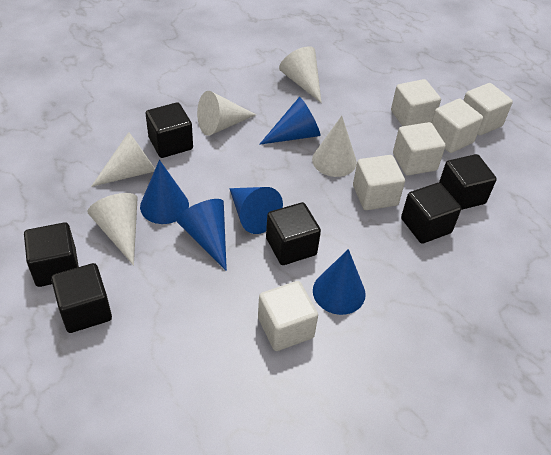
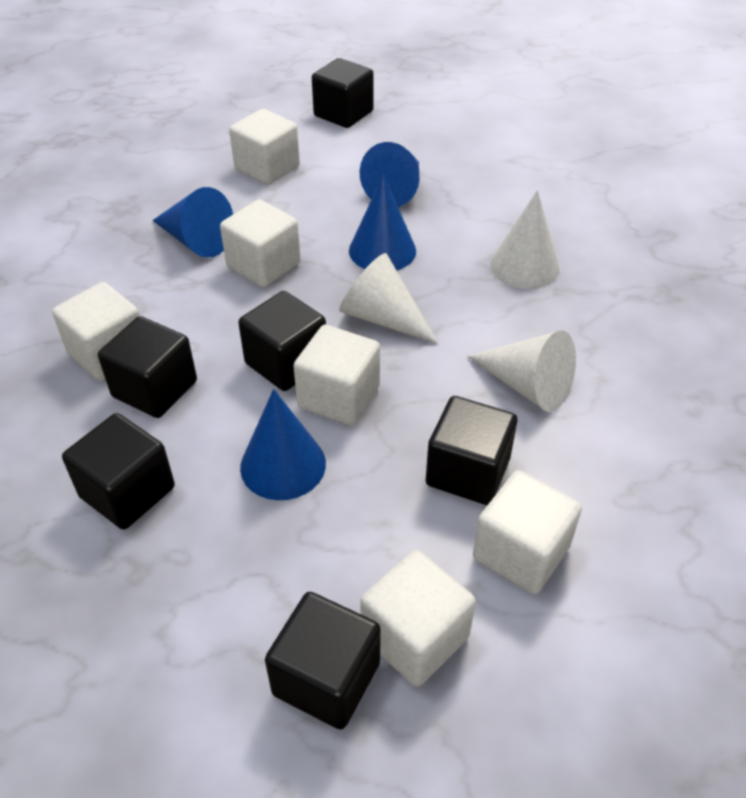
blue cone: 5 -> 4
white cone: 5 -> 3

